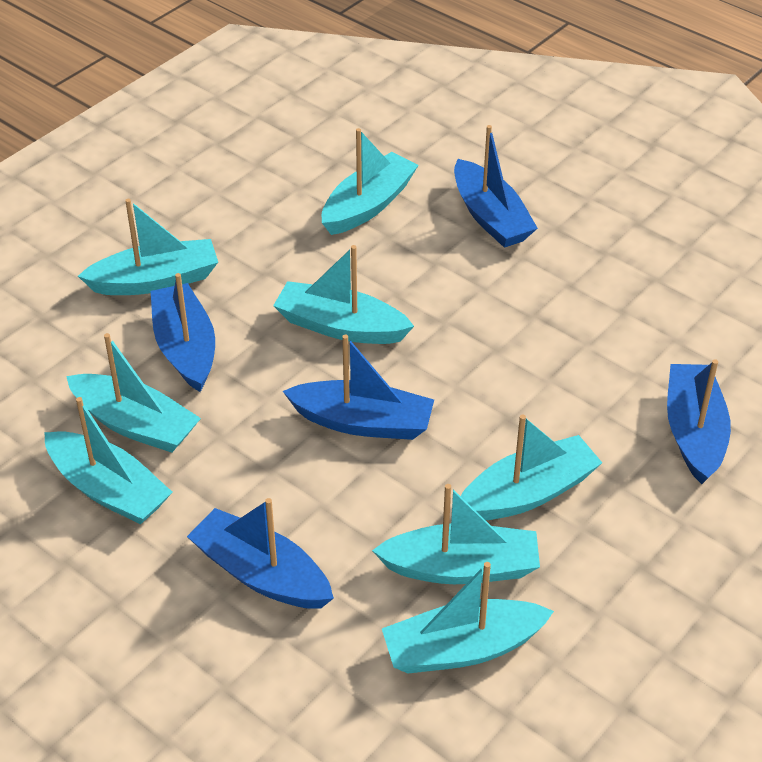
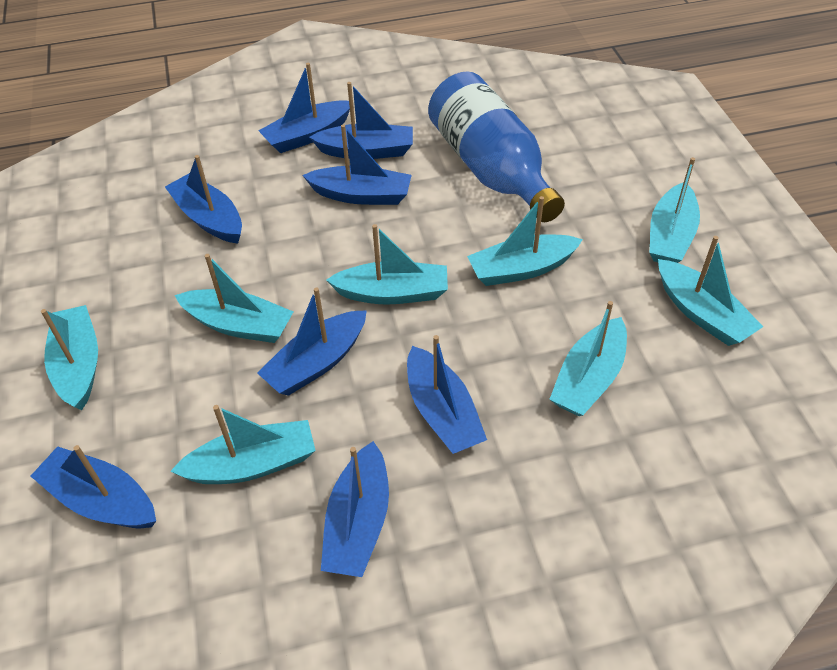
blue boat: 5 -> 8
blue bottle: 0 -> 1

